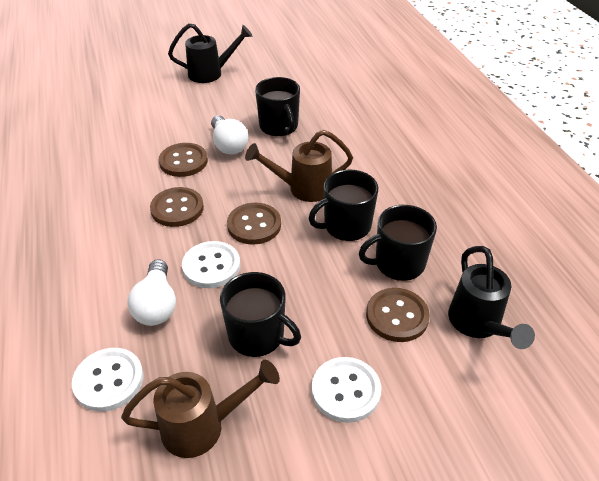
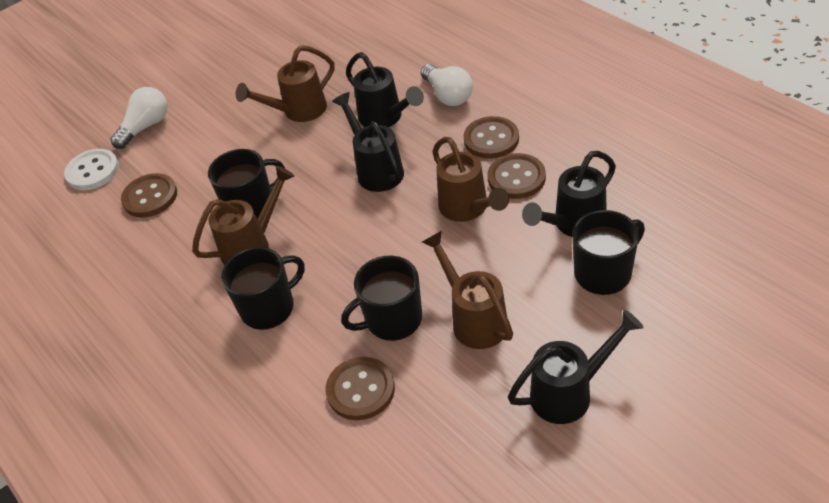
black watering can: 2 -> 4
brown watering can: 2 -> 4
white button: 3 -> 1

